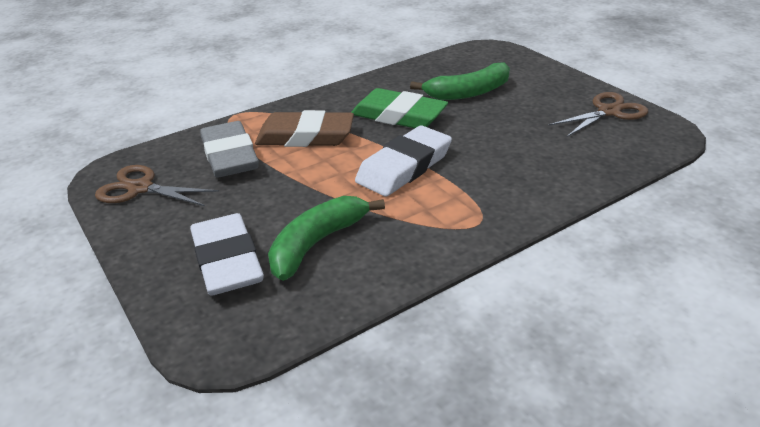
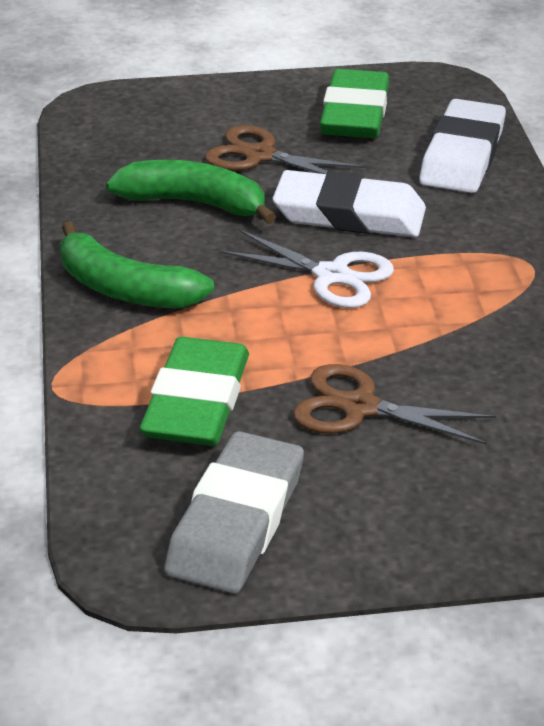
brown eraser: 1 -> 0
green eraser: 1 -> 2
white scissors: 0 -> 1

